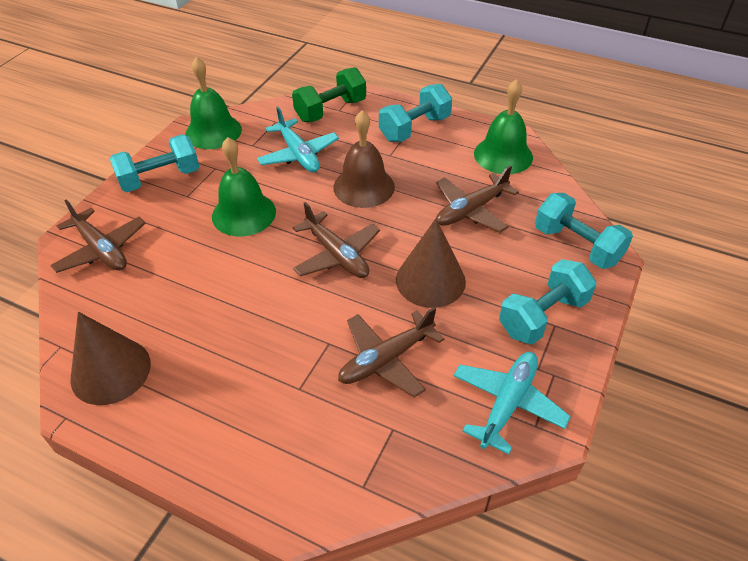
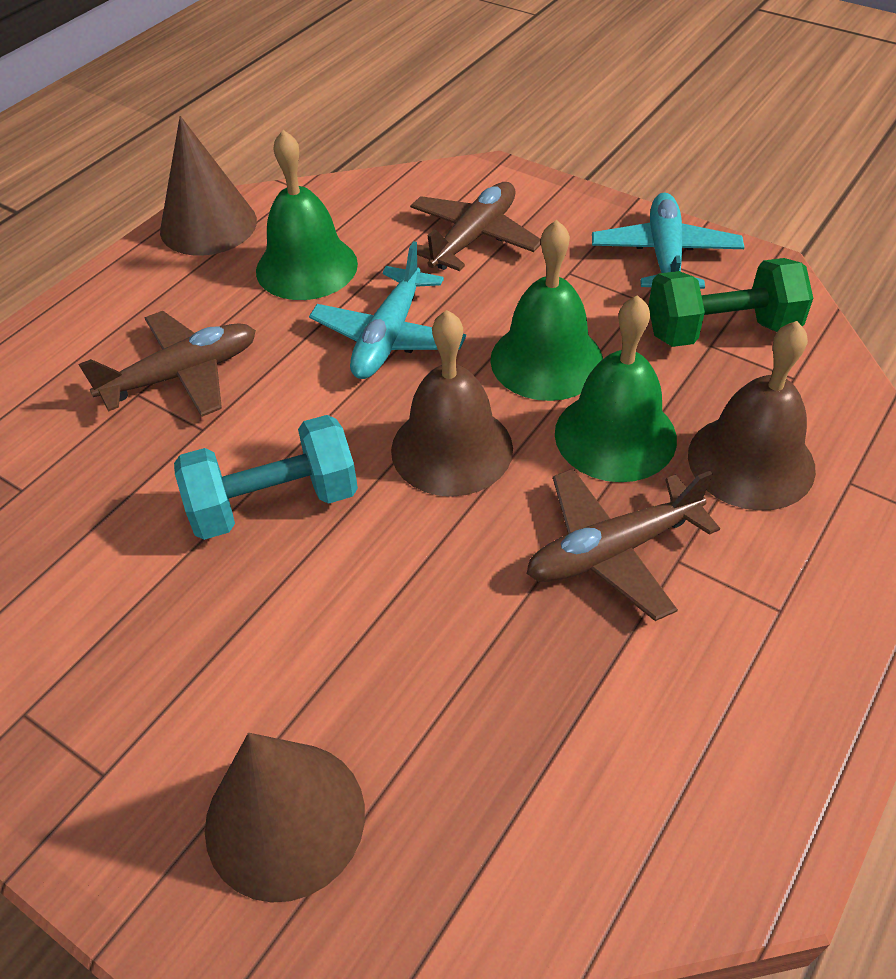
brown bell: 1 -> 2
brown plane: 4 -> 3
turquoise dumbbell: 4 -> 1

